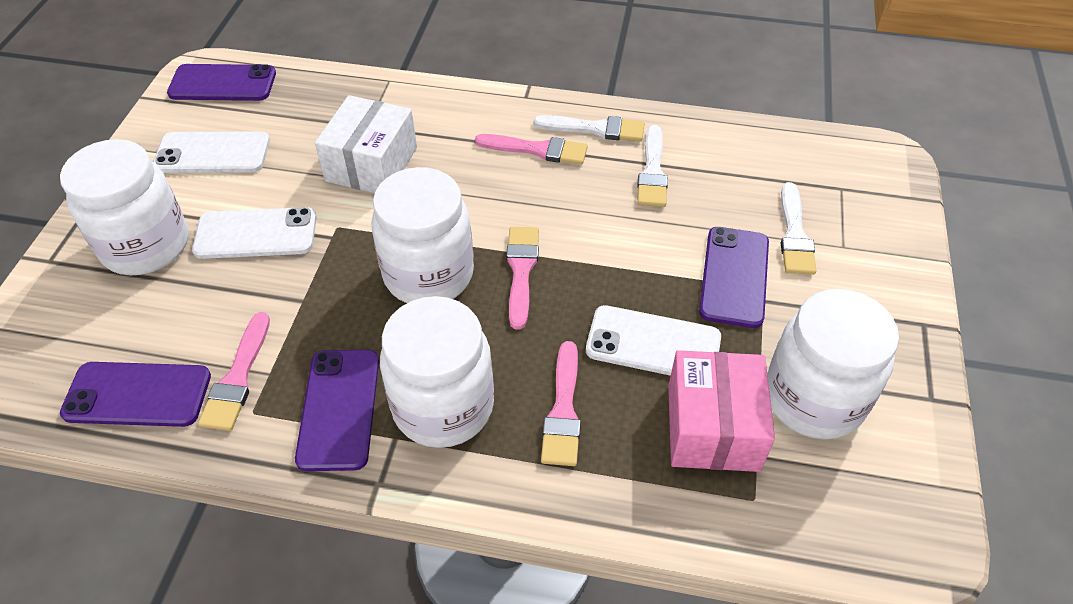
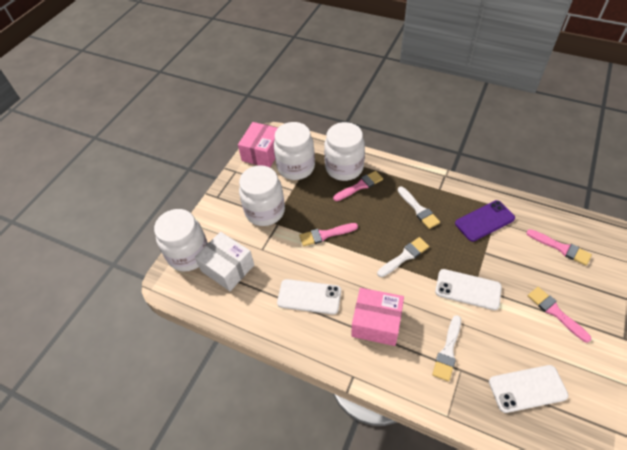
pink box: 1 -> 2
purple phone: 4 -> 1

